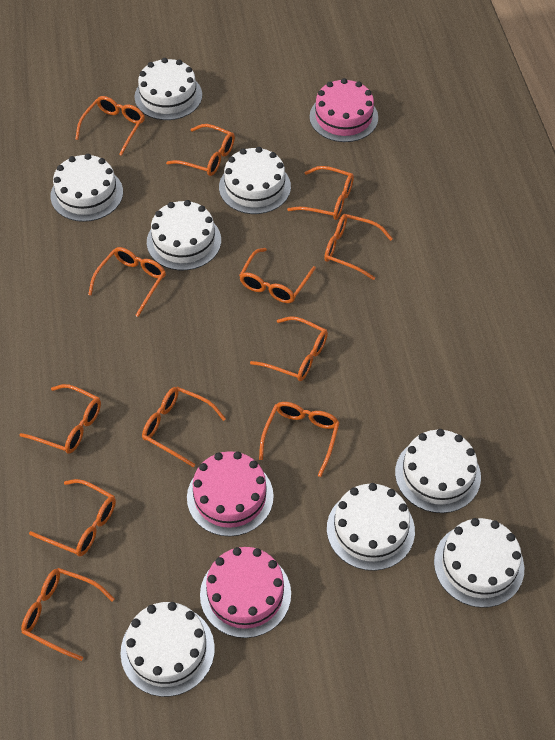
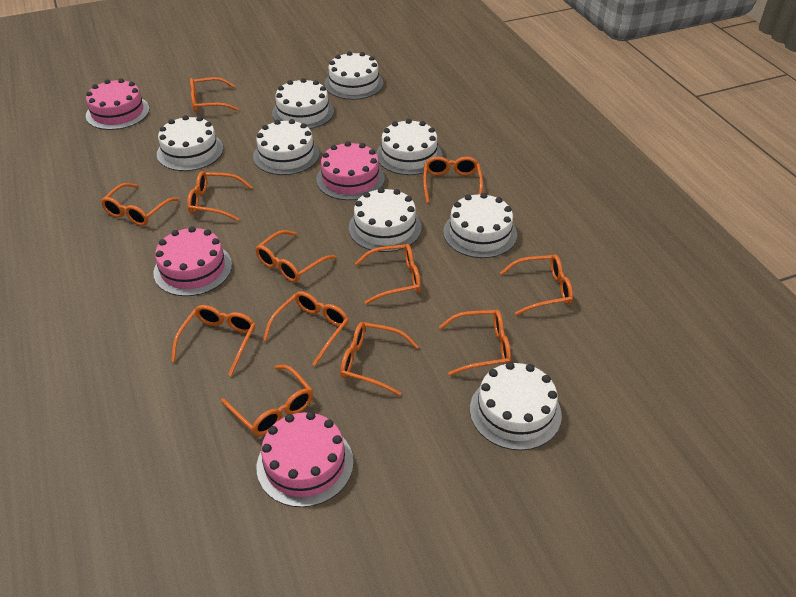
pink cake: 3 -> 4

